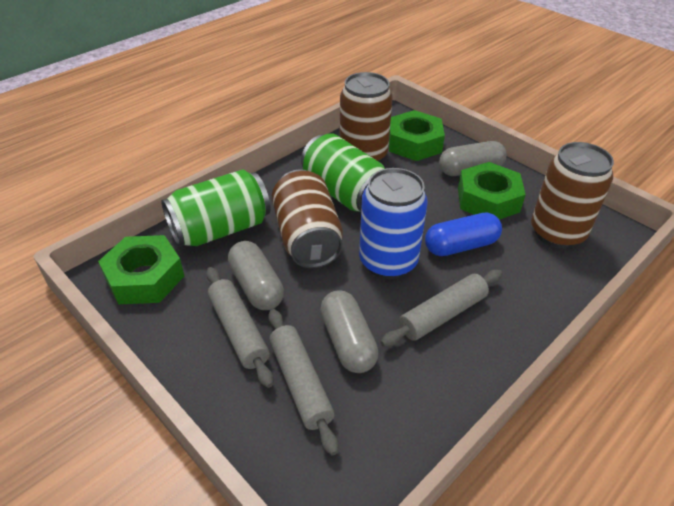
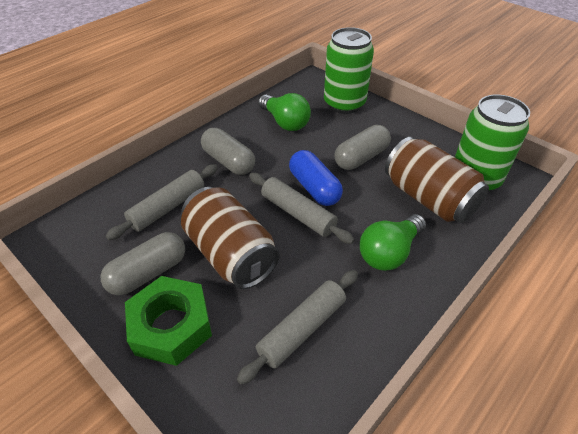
blue can: 1 -> 0
brown can: 3 -> 2
green light bulb: 0 -> 2
green nut: 3 -> 1

